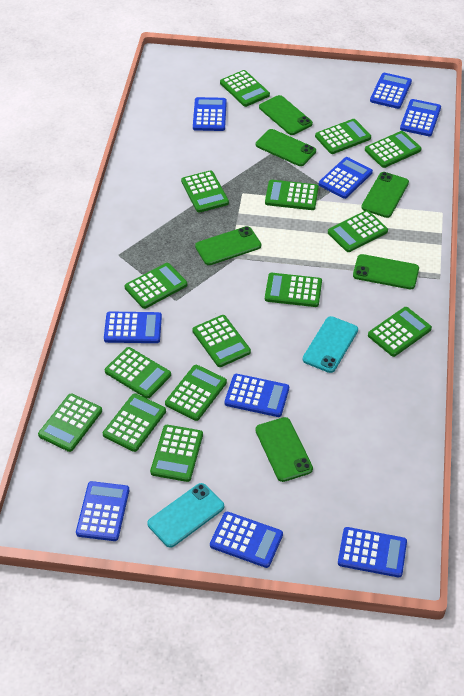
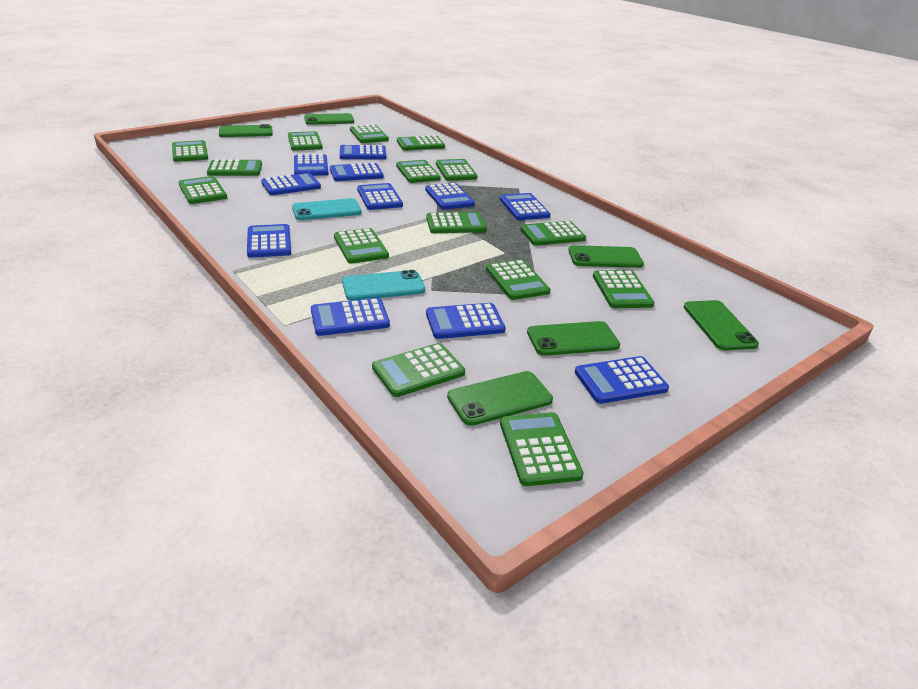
blue calculator: 9 -> 11

